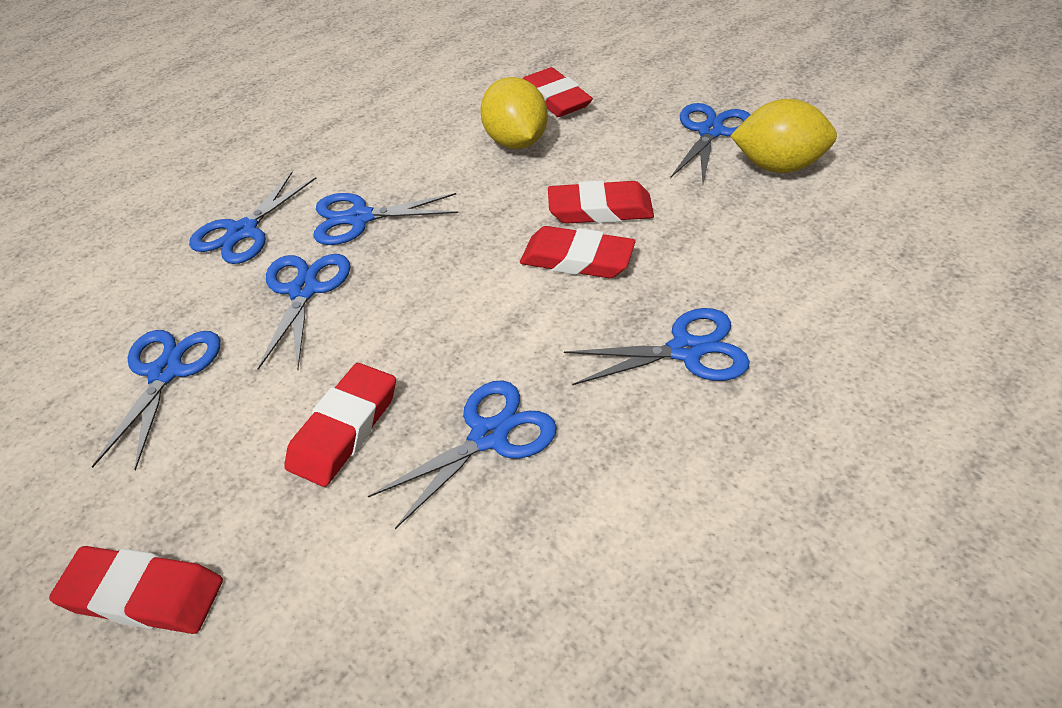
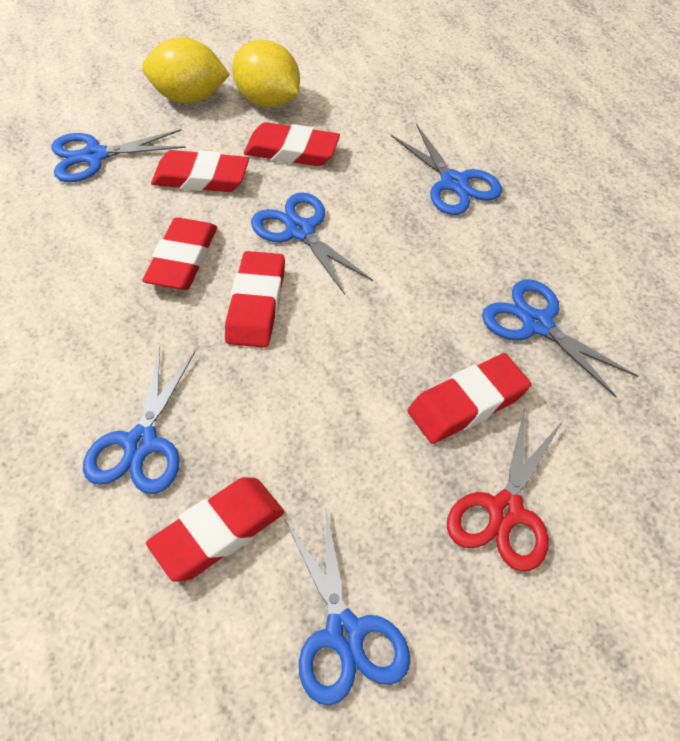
blue scissors: 7 -> 6
red eraser: 5 -> 6
red scissors: 0 -> 1

